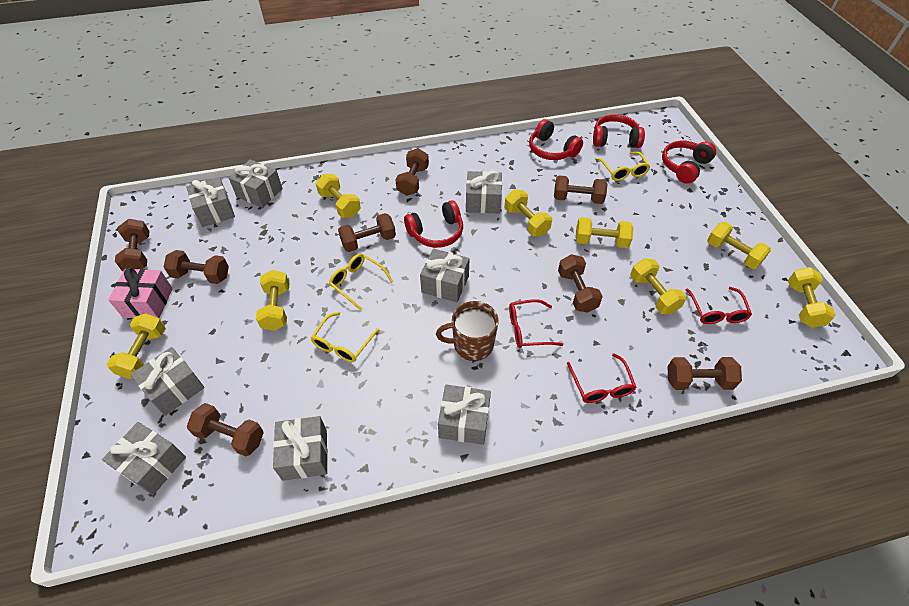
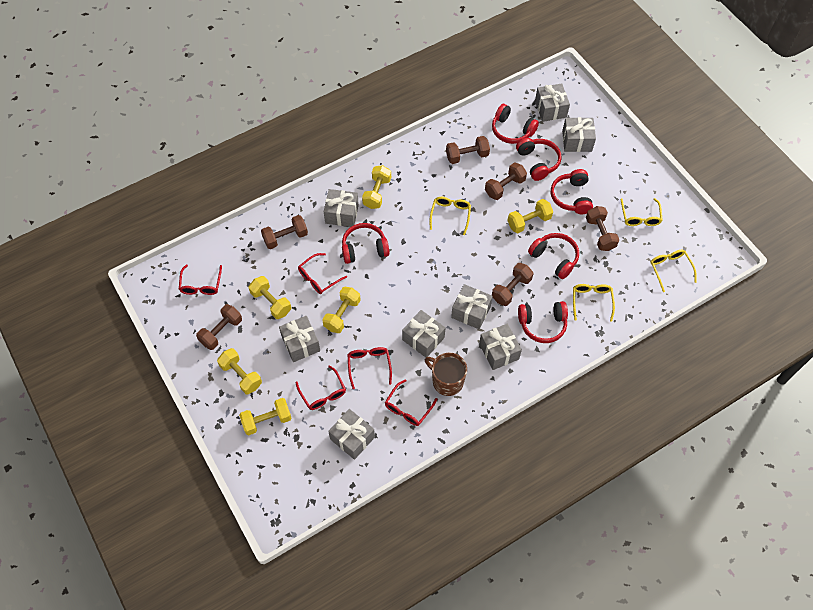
brown dumbbell: 8 -> 6
pink gift: 1 -> 0
red glasses: 3 -> 5
red headphones: 4 -> 6
yellow dumbbell: 8 -> 6
yellow glasses: 3 -> 4

